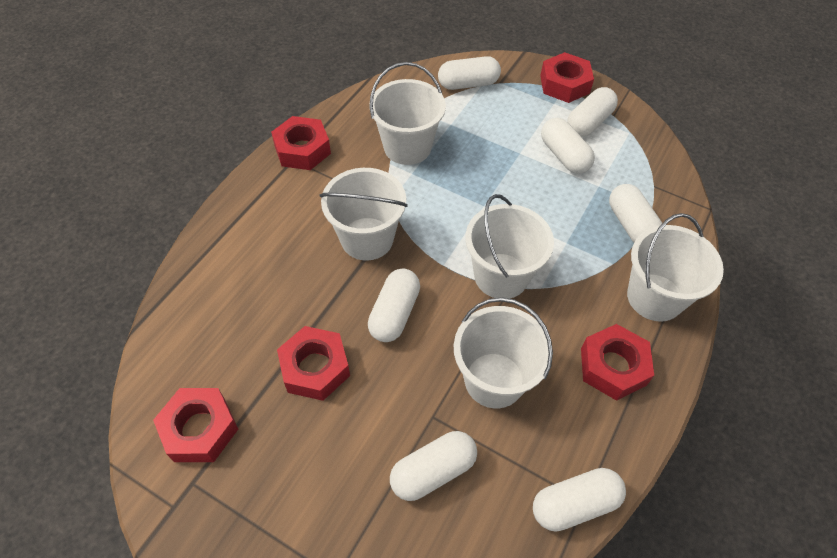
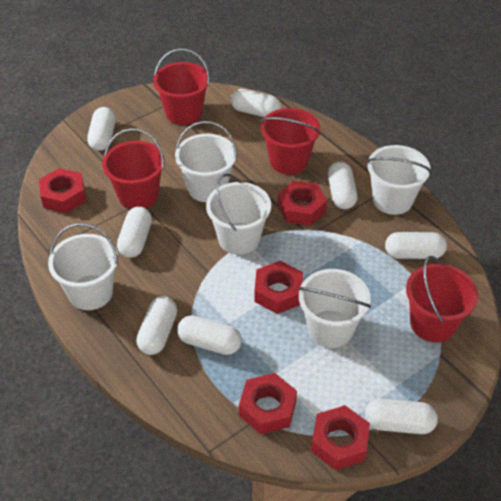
red bucket: 0 -> 4
white capsule: 7 -> 8

